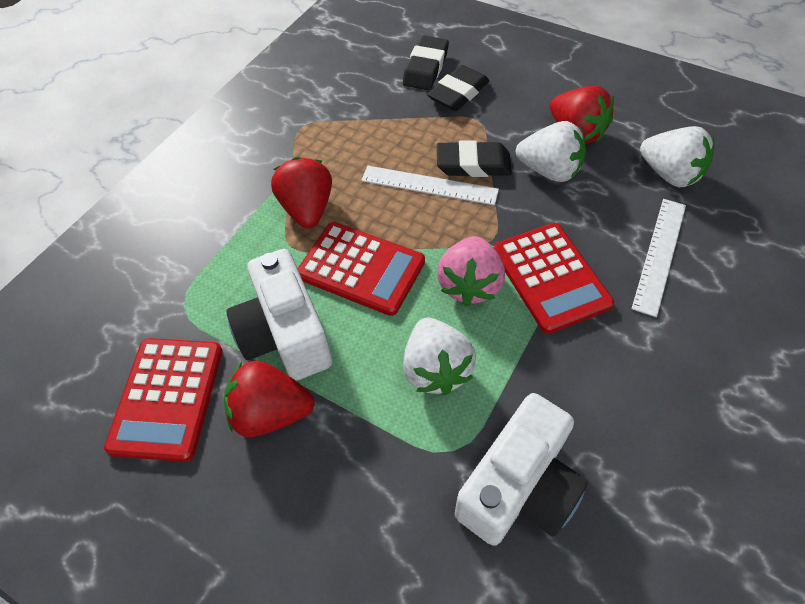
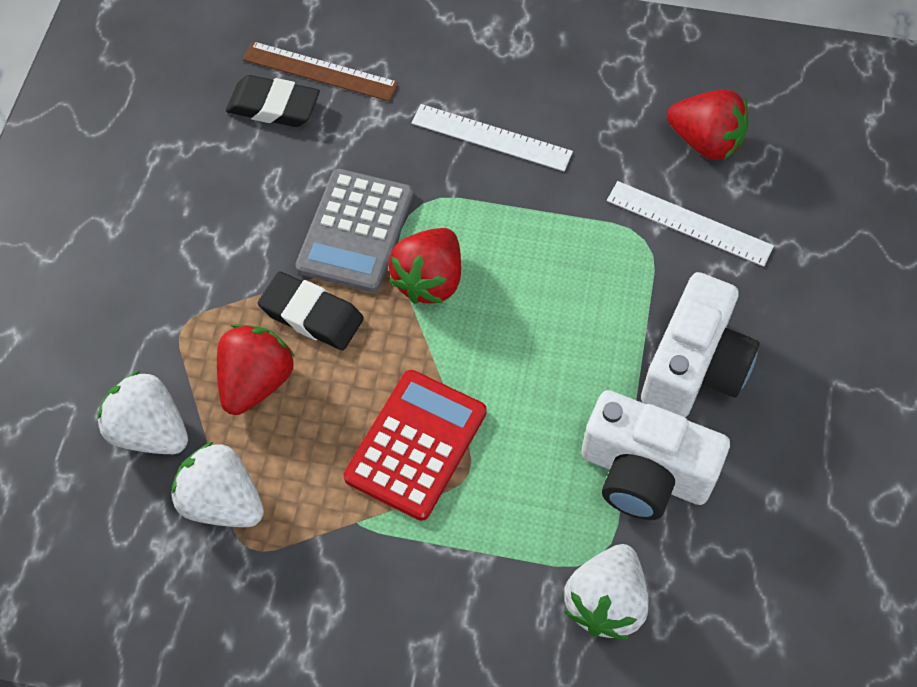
black eraser: 3 -> 2
brown ruler: 0 -> 1
grey calculator: 0 -> 1
pink strawberry: 1 -> 0
red calculator: 3 -> 1

